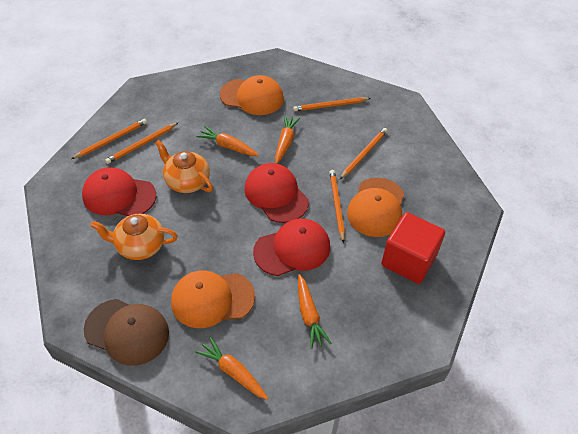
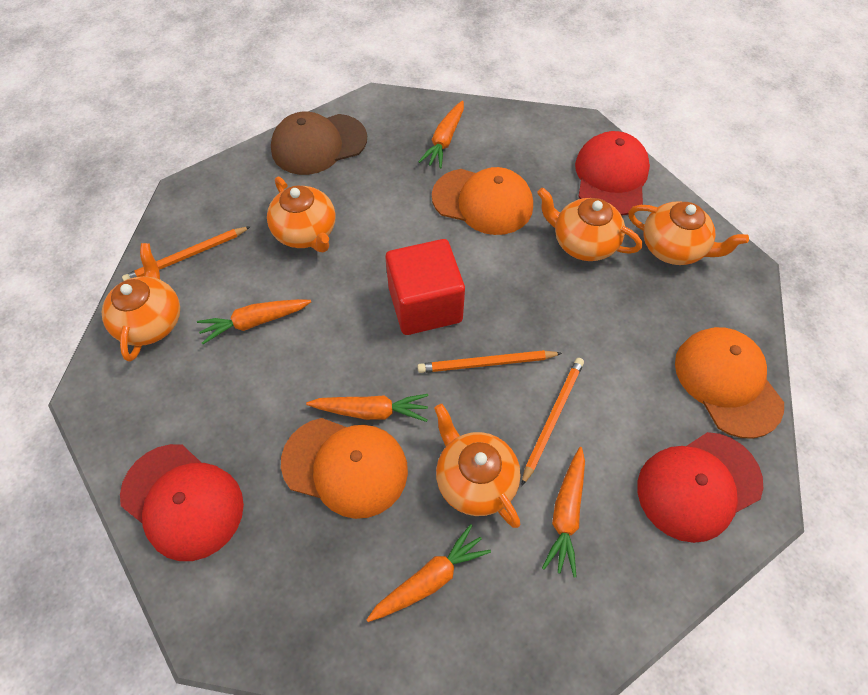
orange carrot: 4 -> 5
orange pencil: 5 -> 3
orange teapot: 2 -> 5

